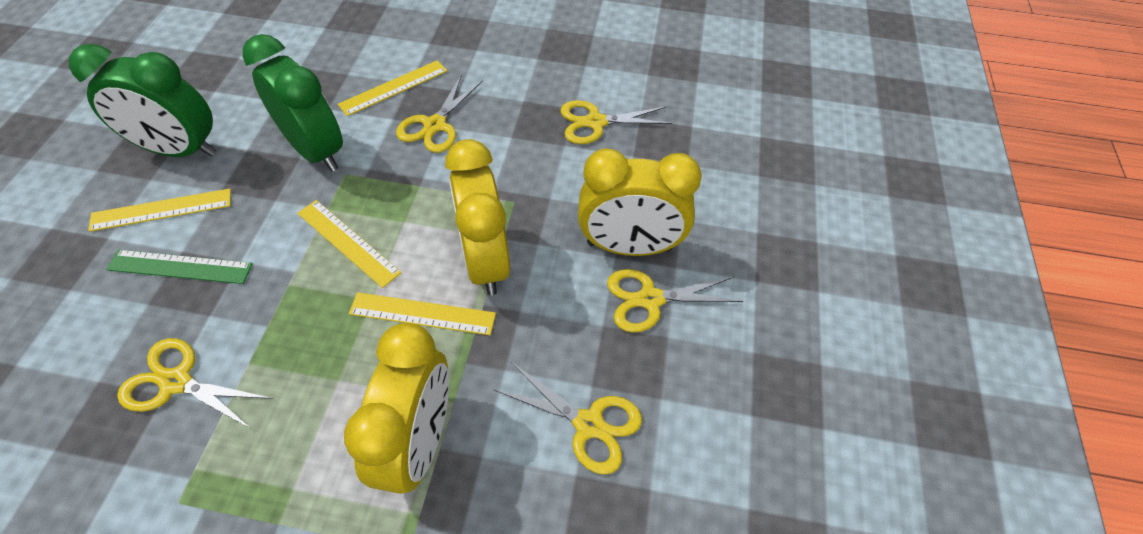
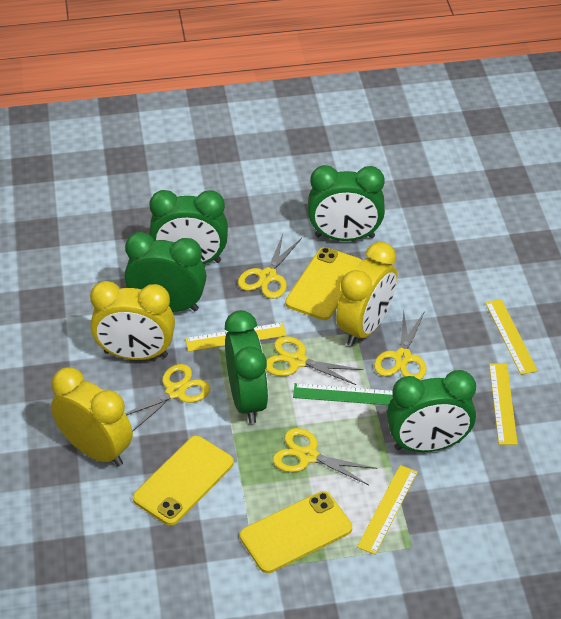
green clock: 2 -> 5
yellow phone: 0 -> 3

